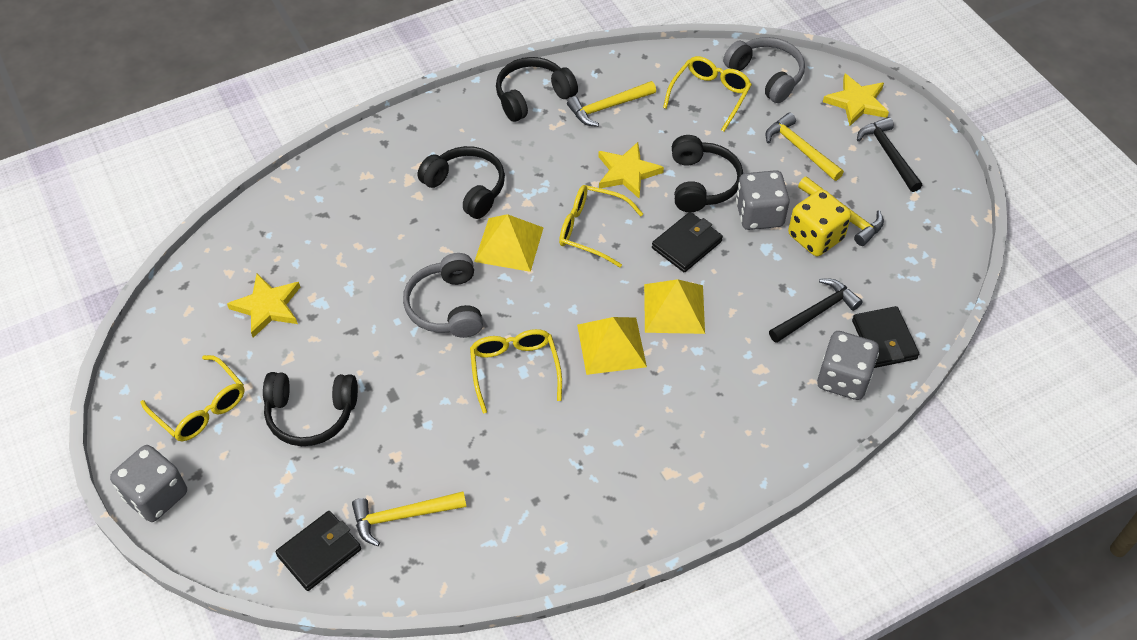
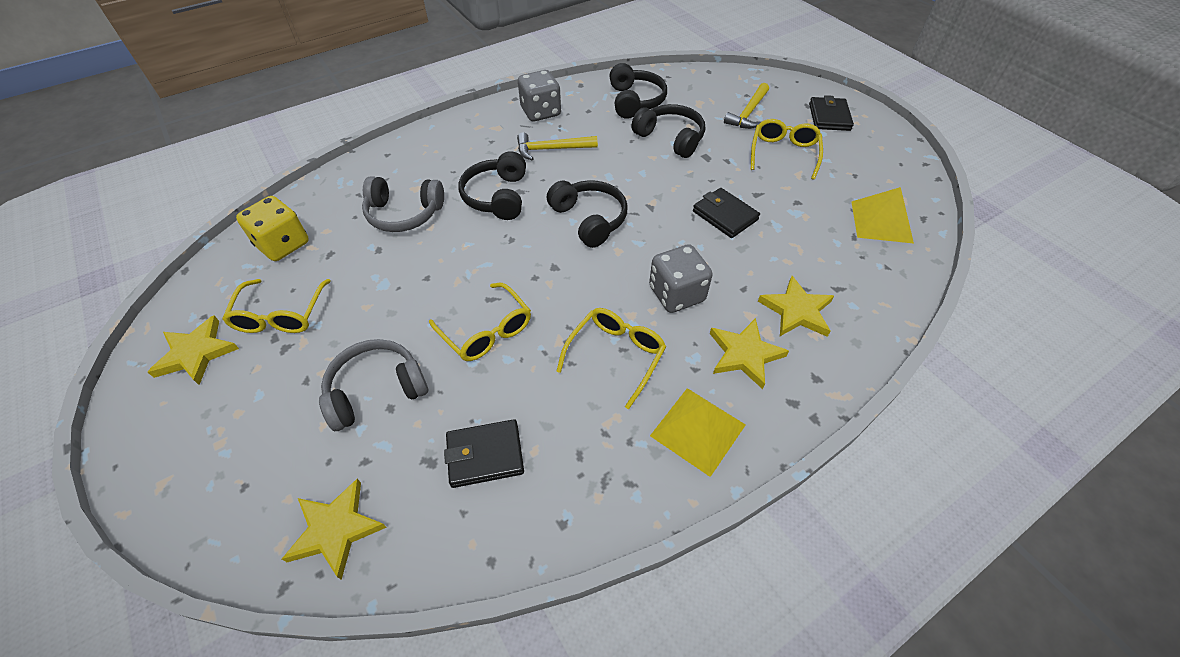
black hammer: 2 -> 0
grey dice: 3 -> 2
yellow hammer: 4 -> 2
yellow pyramid: 3 -> 2
yellow star: 3 -> 4

